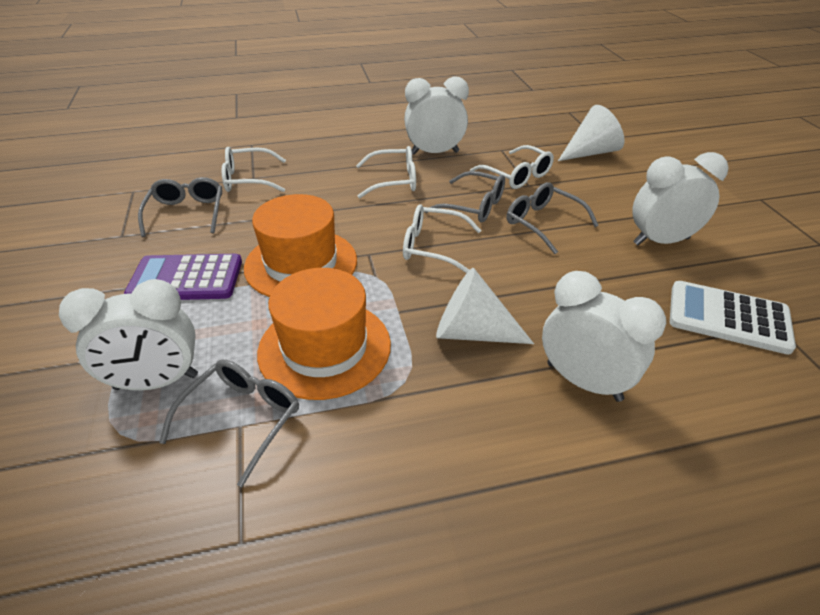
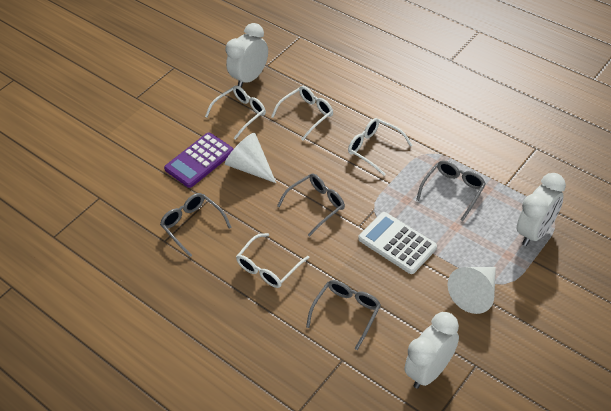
orange hat: 2 -> 0
white clock: 4 -> 3

